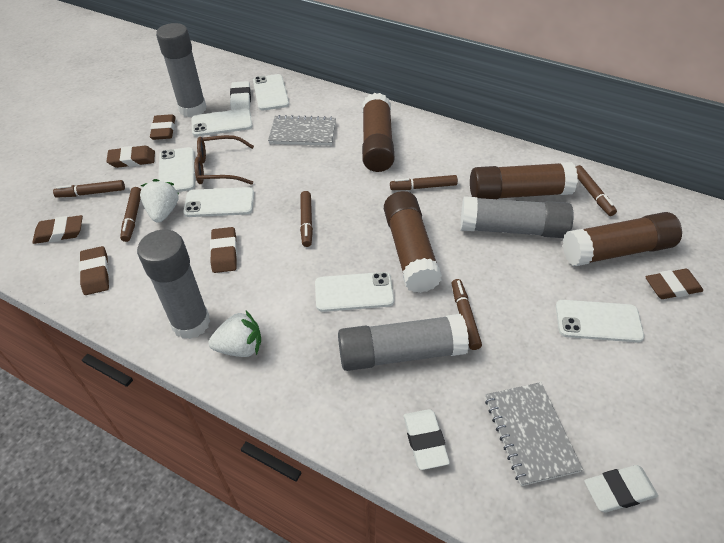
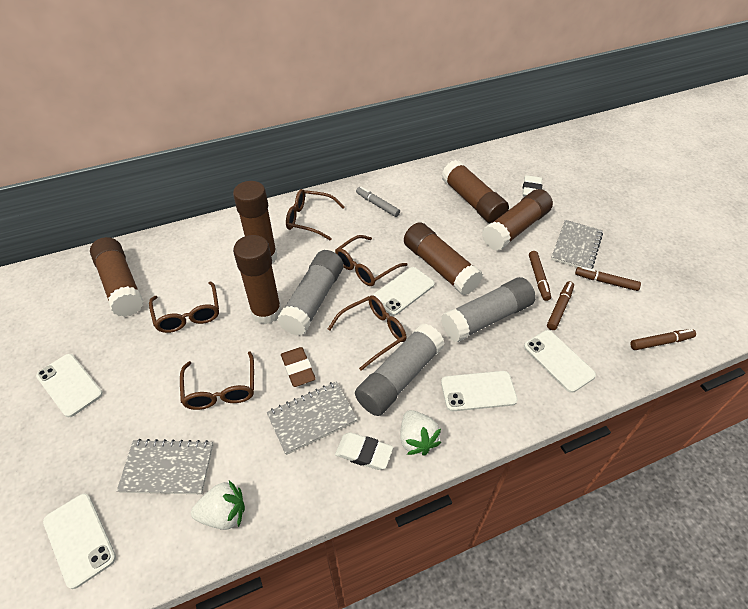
brown eraser: 6 -> 1
brown glasses: 1 -> 5
brown glue stick: 4 -> 6
brown marker: 6 -> 4
grey glue stick: 4 -> 3
grey marker: 0 -> 1
grey notebook: 2 -> 3
white eraser: 3 -> 2
white phone: 6 -> 5

